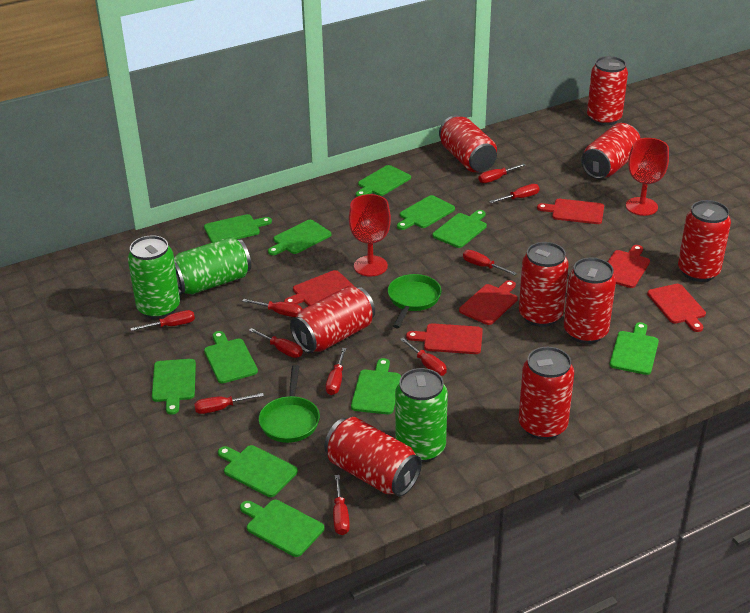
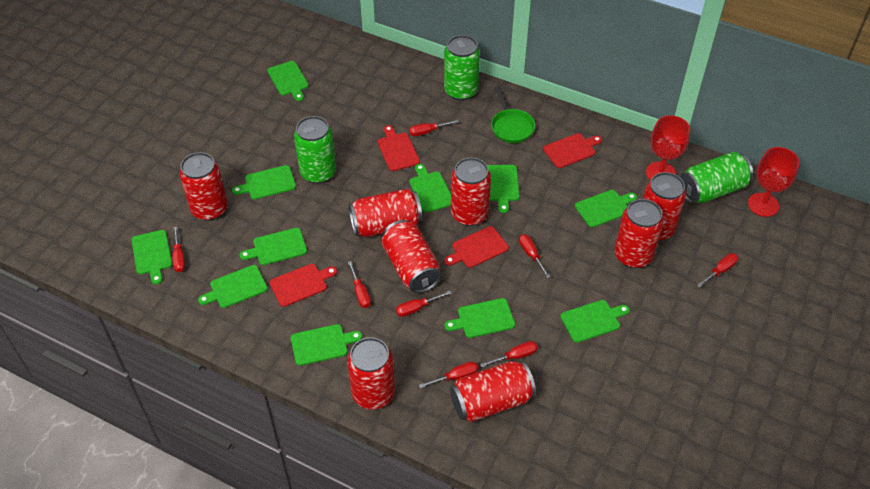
green pan: 2 -> 1
red can: 9 -> 8
red cutting board: 6 -> 4
red screwdriver: 10 -> 8

